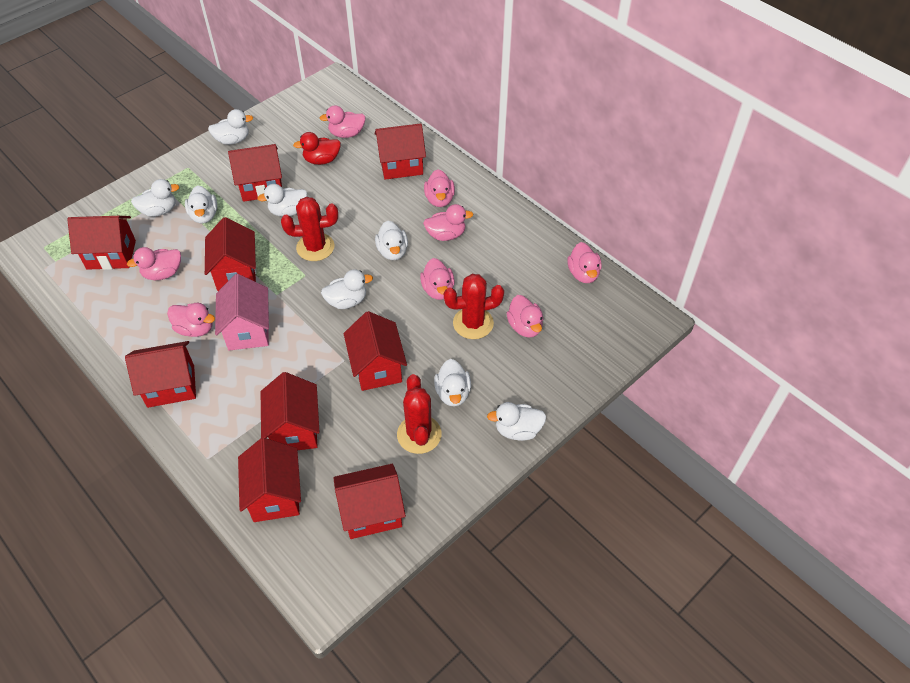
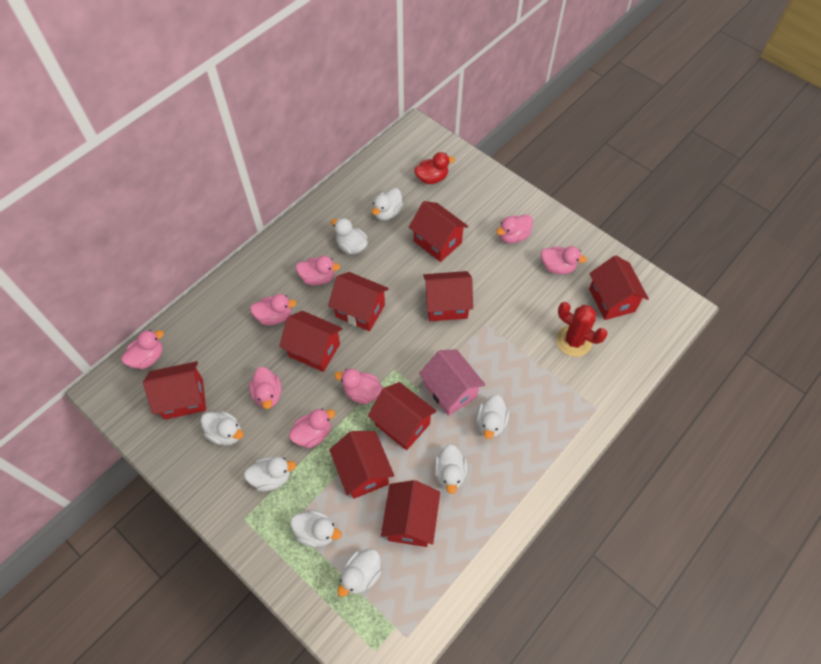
red cactus: 3 -> 1

